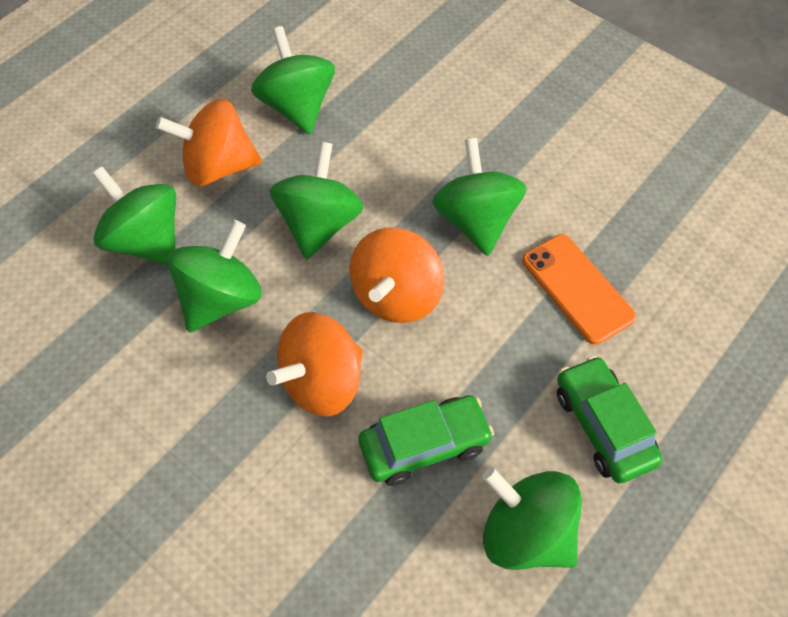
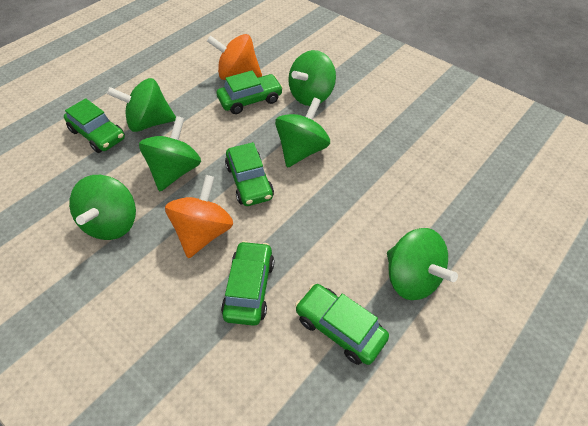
green car: 2 -> 5
orange phone: 1 -> 0
orange spinning top: 3 -> 2

